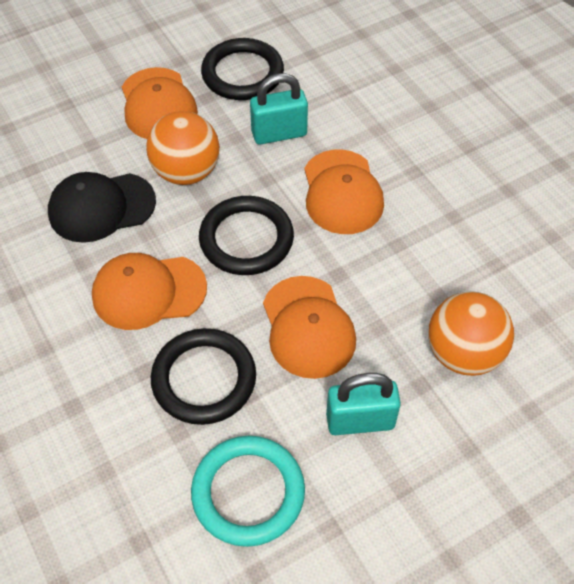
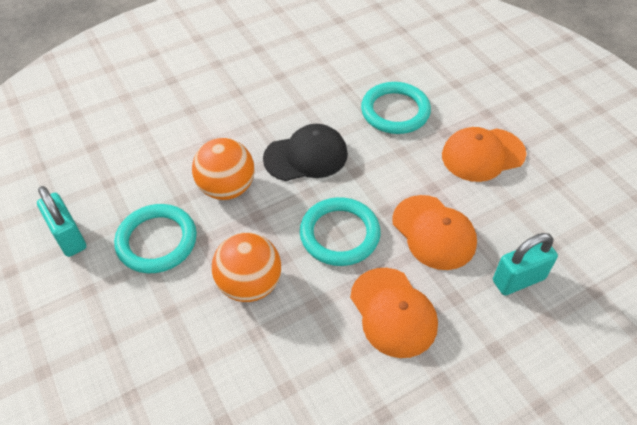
black ring: 3 -> 0
orange cap: 4 -> 3
turquoise ring: 1 -> 3

